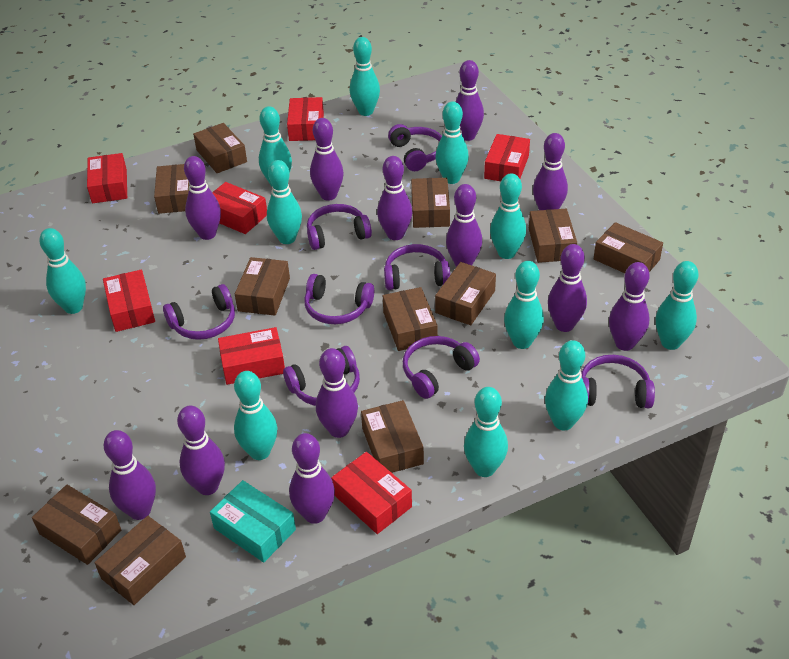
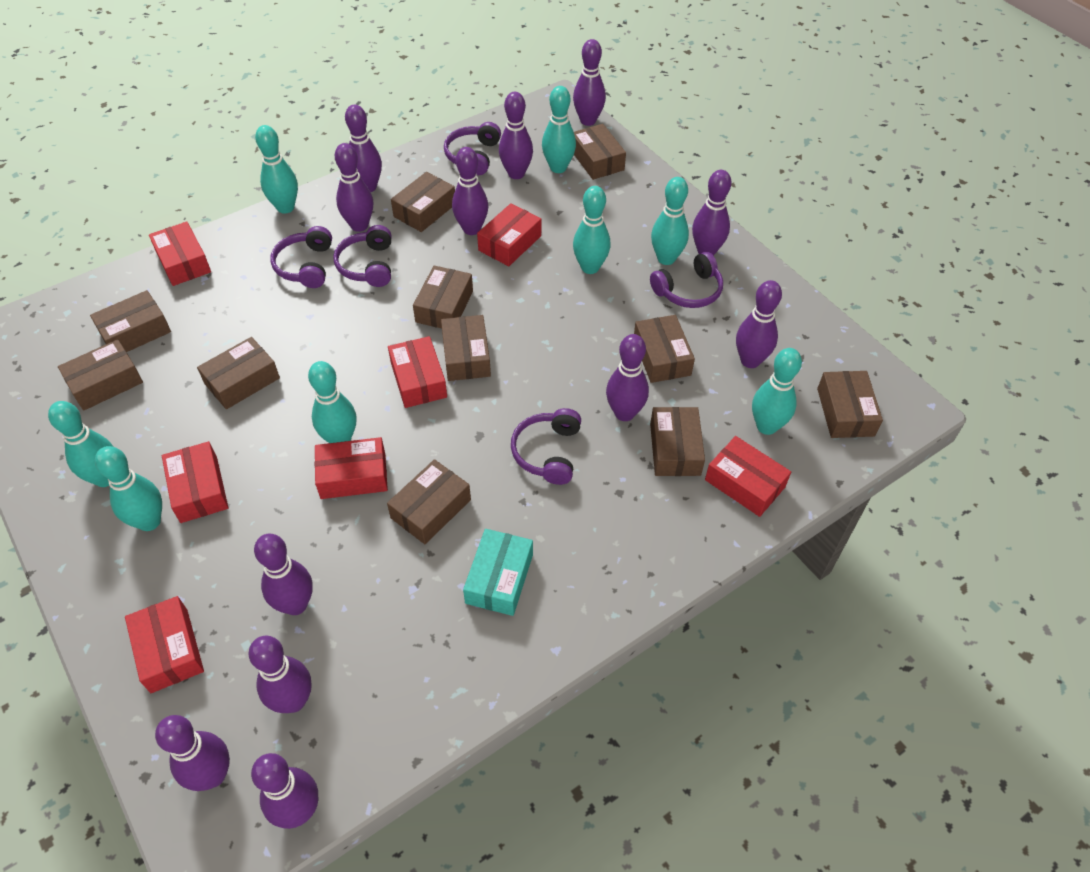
purple headphones: 8 -> 5
turquoise bowling pin: 11 -> 8

